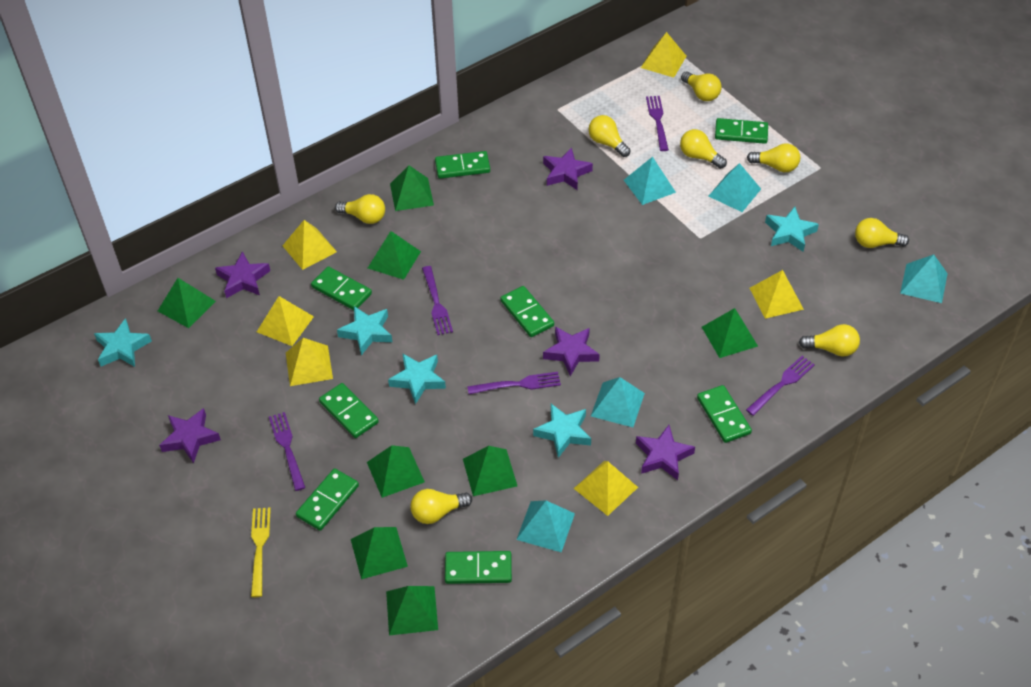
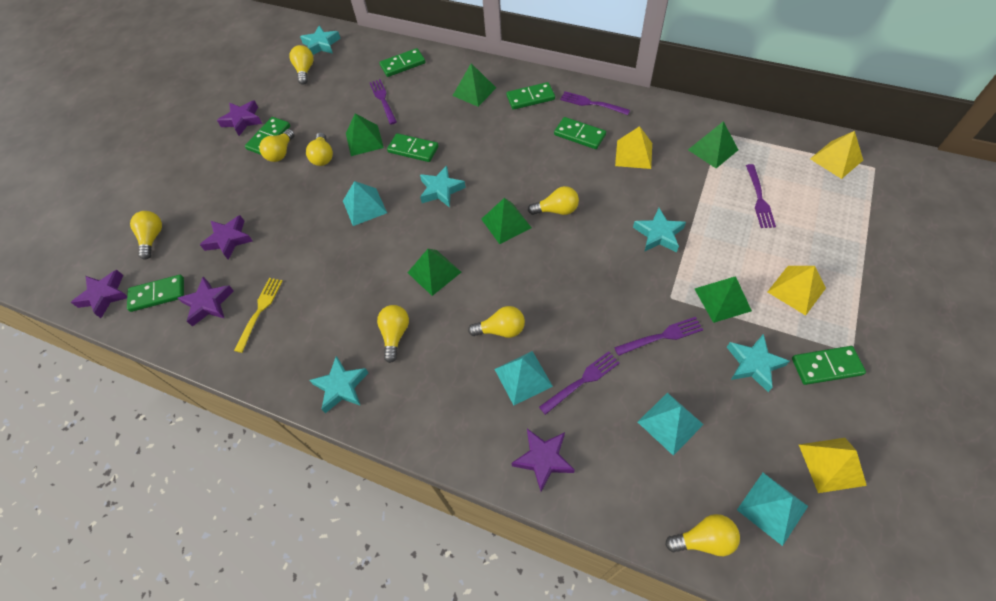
green domino: 8 -> 7
green pyramid: 8 -> 6
turquoise pyramid: 5 -> 4
yellow pyramid: 6 -> 4

